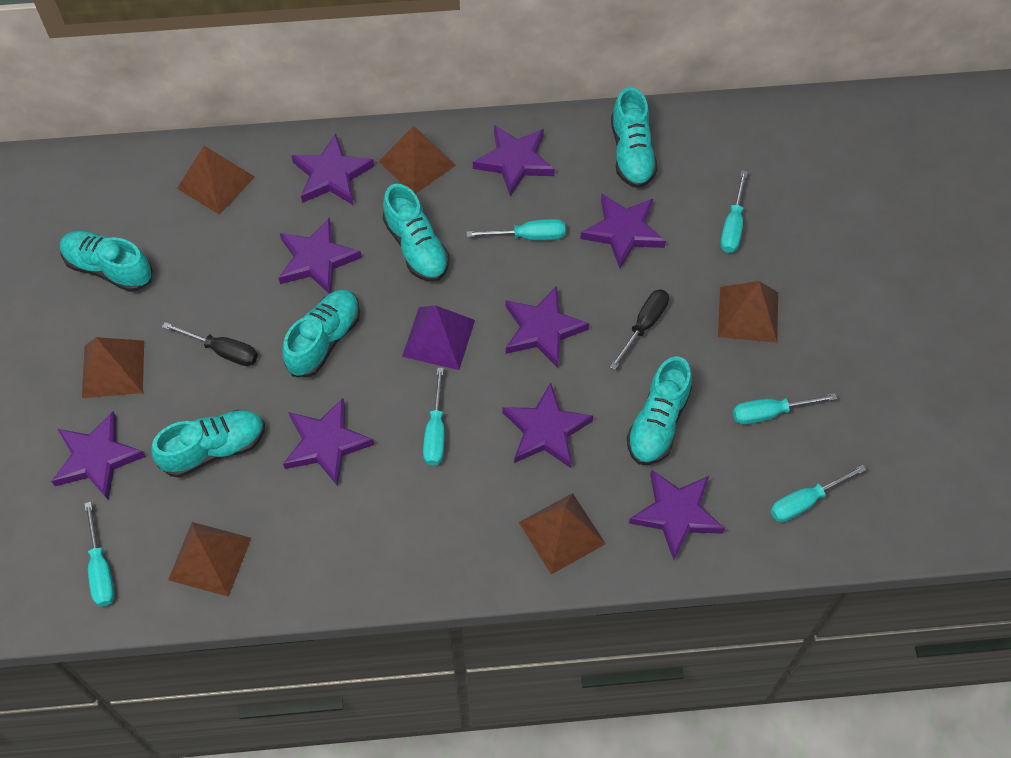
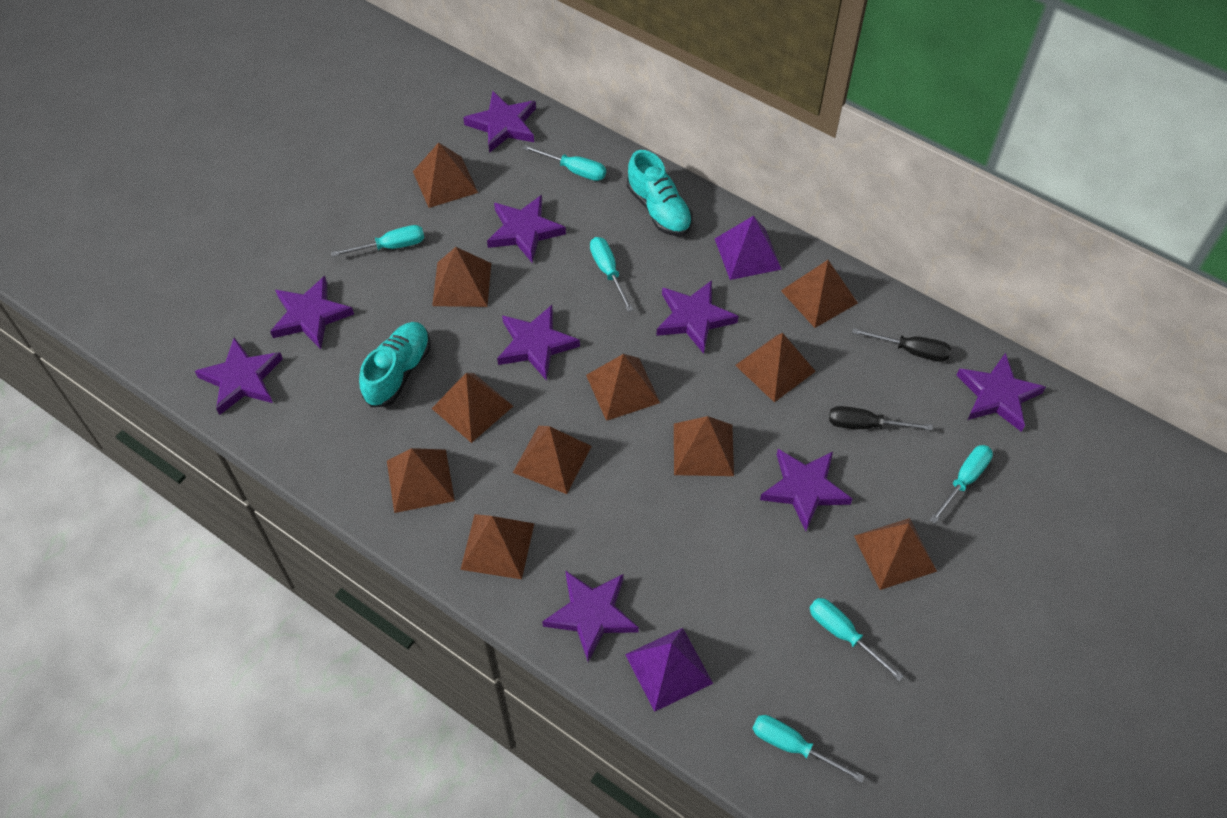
brown pyramid: 6 -> 11
purple pyramid: 1 -> 2
turquoise shoe: 6 -> 2

